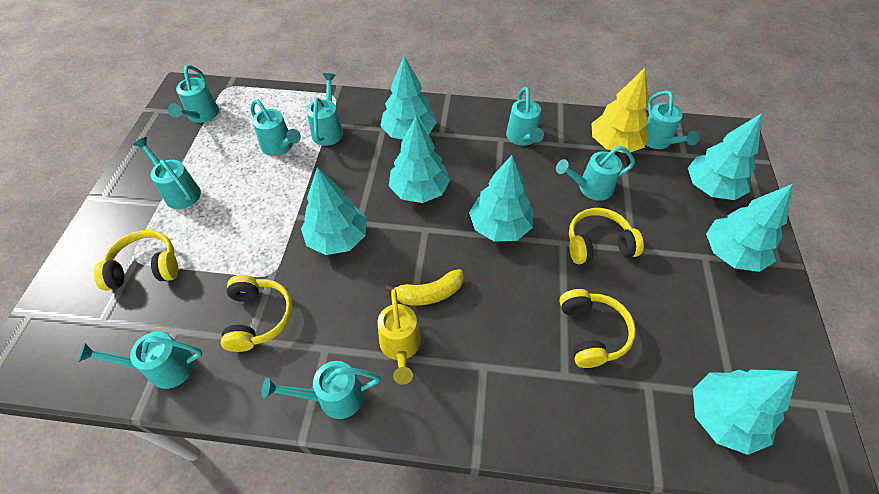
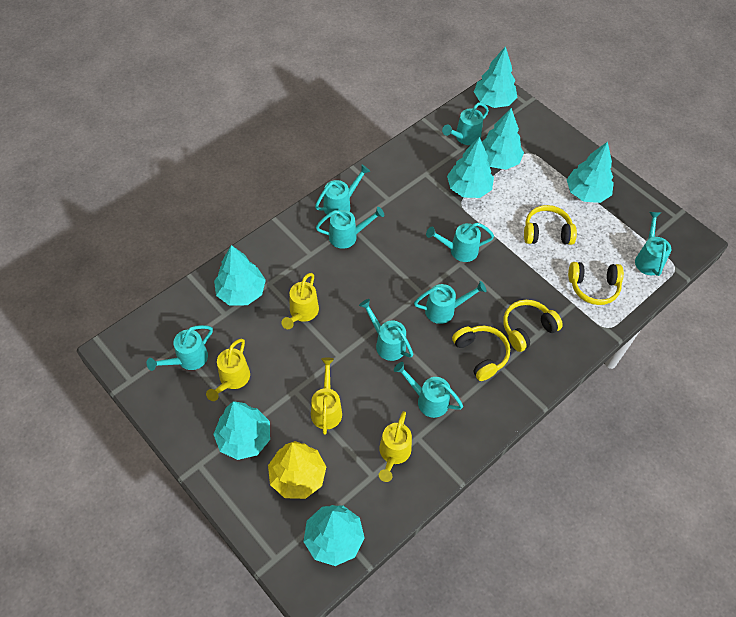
yellow banana: 1 -> 0
yellow watering can: 1 -> 4

